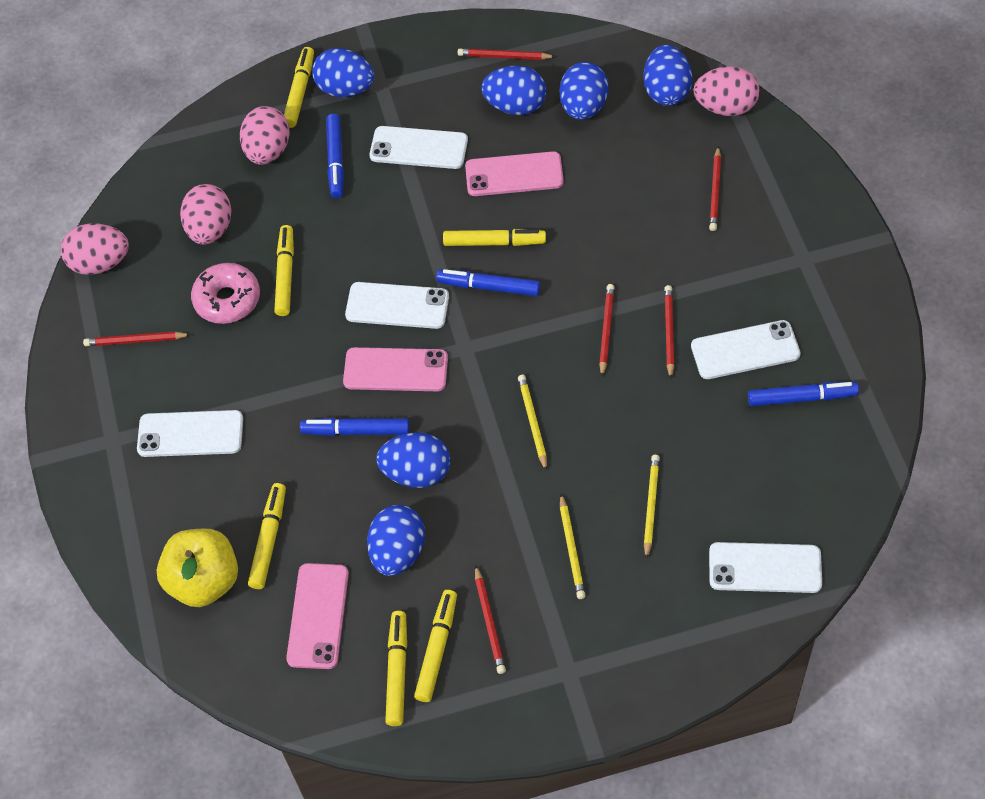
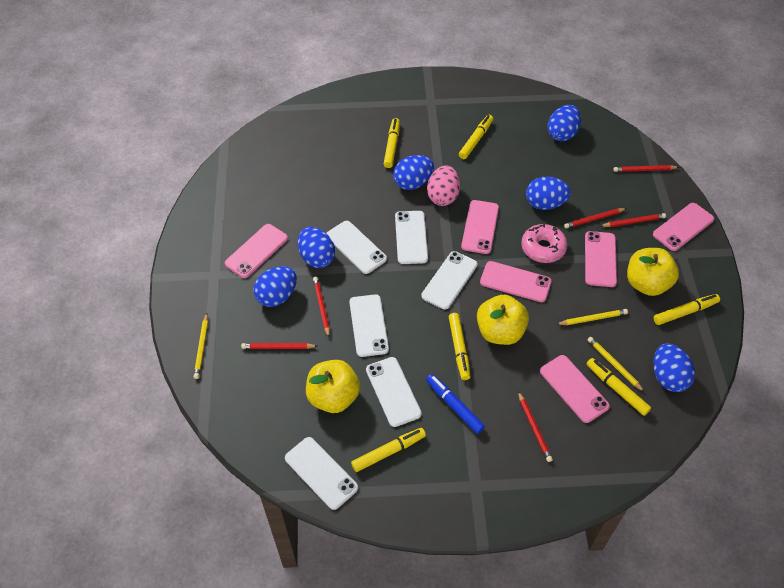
blue marker: 4 -> 1
pink egg: 4 -> 1
pink phone: 3 -> 6
white phone: 5 -> 6
yellow apple: 1 -> 3

